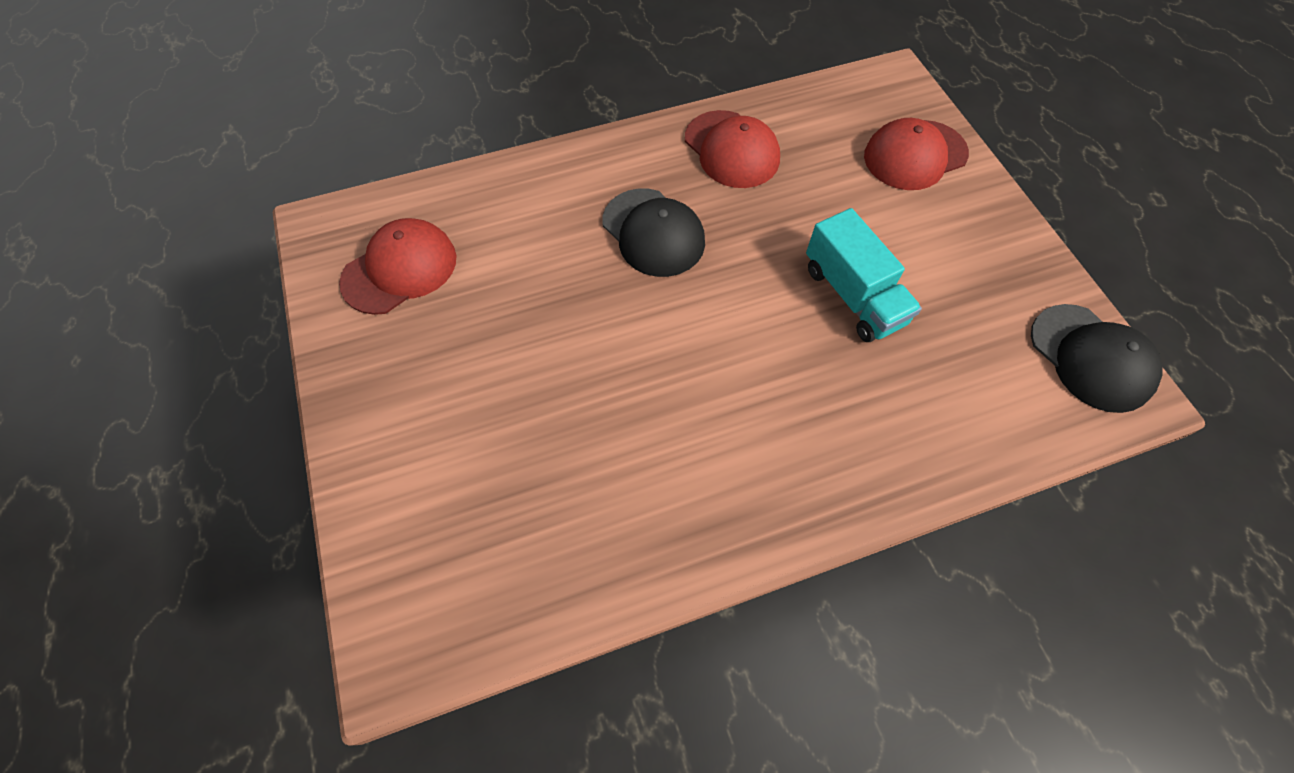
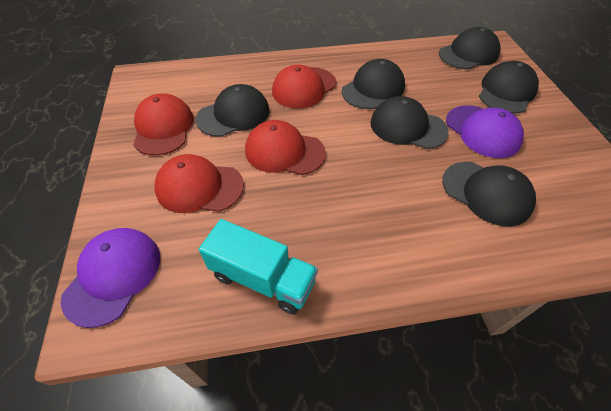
black cap: 2 -> 6
purple cap: 0 -> 2
red cap: 3 -> 4

